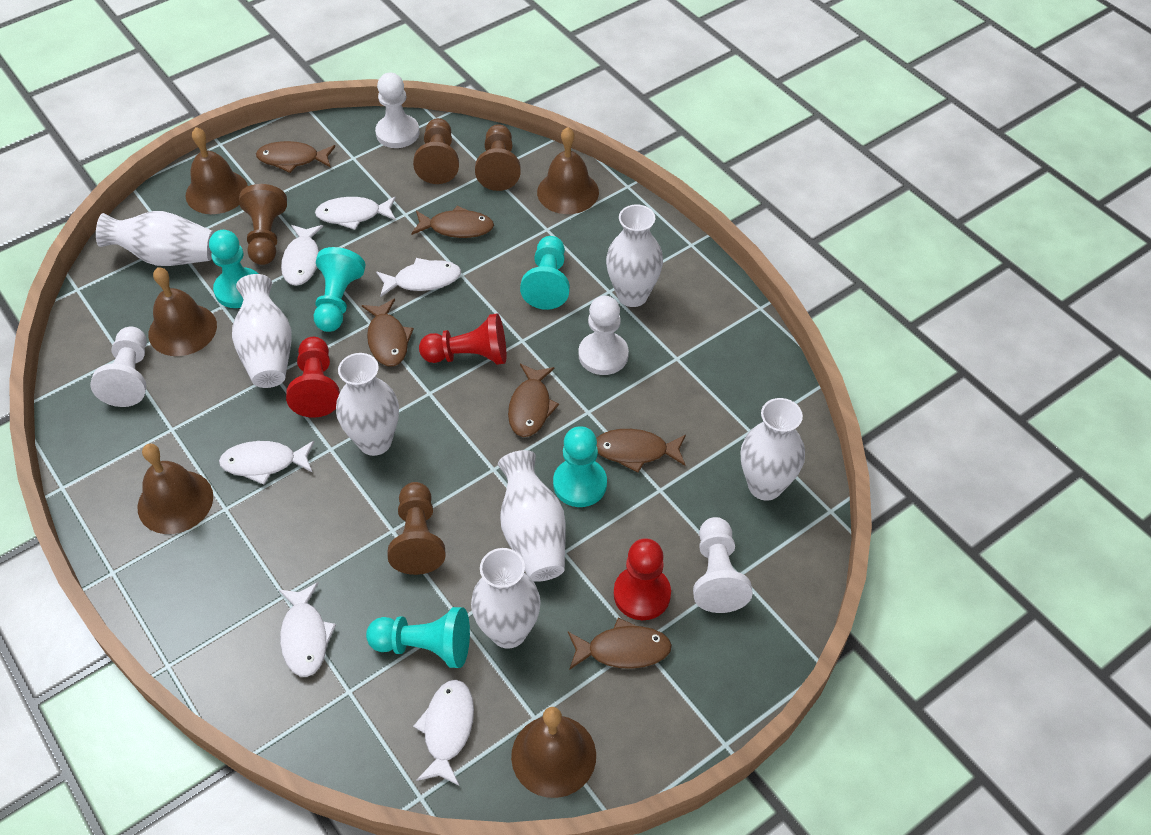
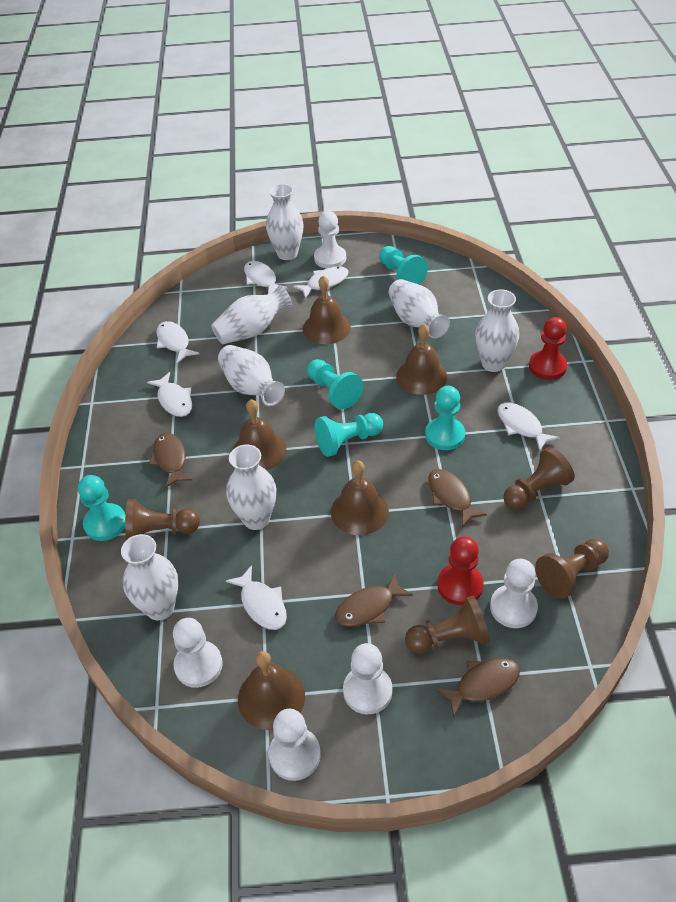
brown fish: 6 -> 4
red pawn: 3 -> 2
white pawn: 4 -> 5

